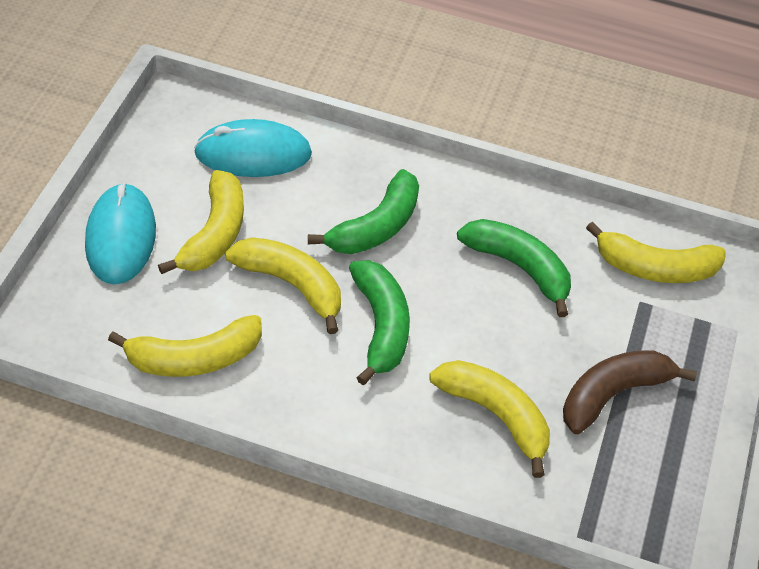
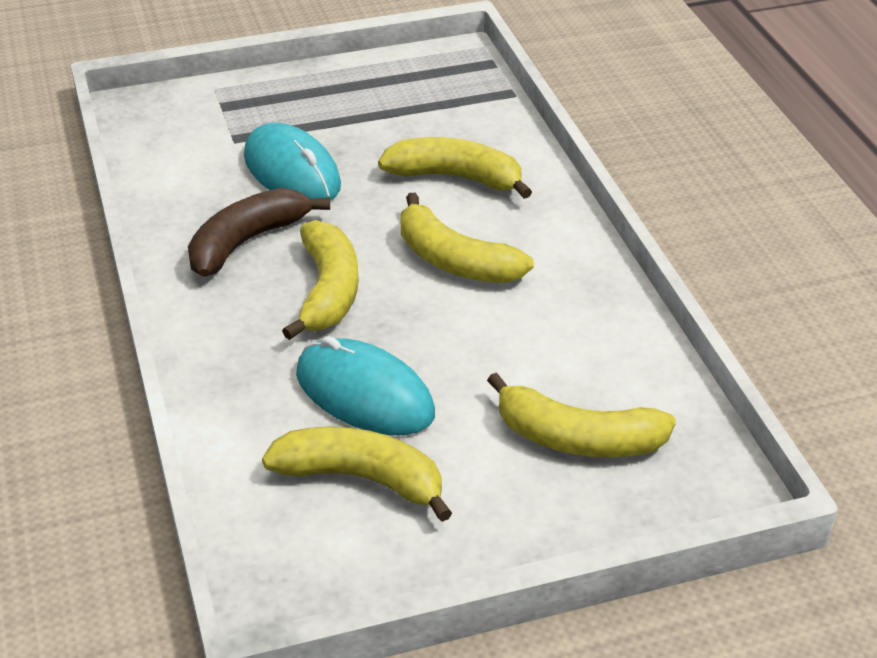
green banana: 3 -> 0

